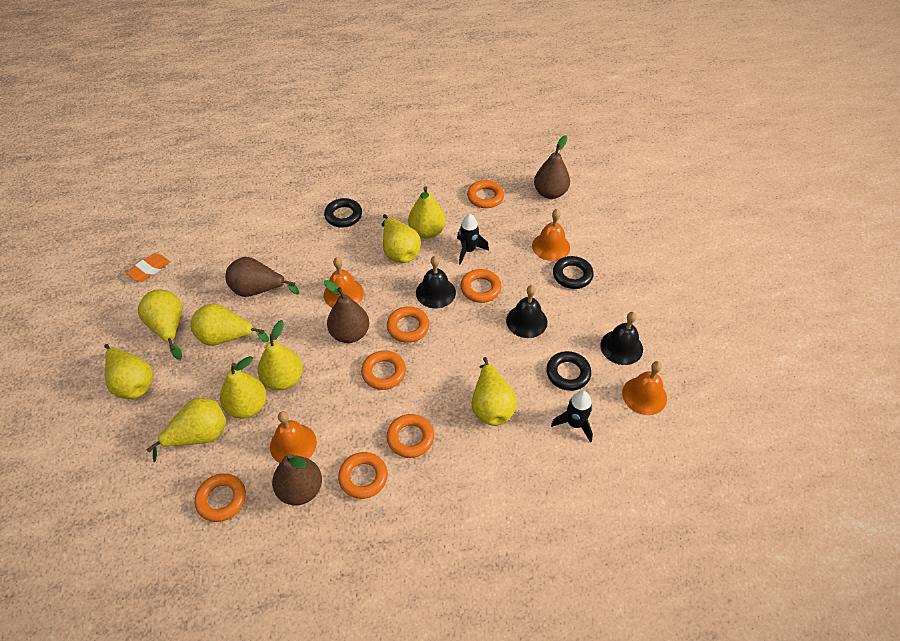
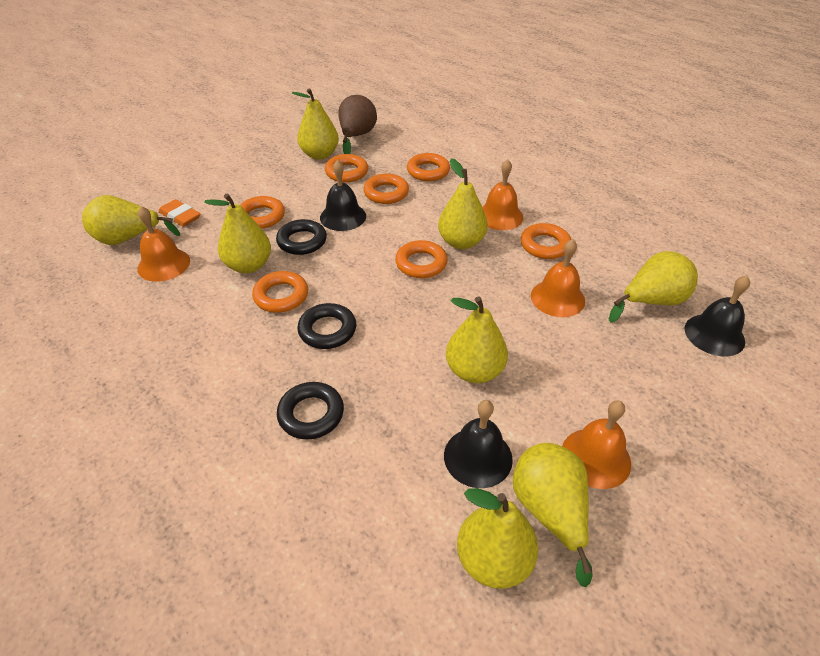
black rocket: 2 -> 0
brown pear: 4 -> 1
yellow pear: 9 -> 8

